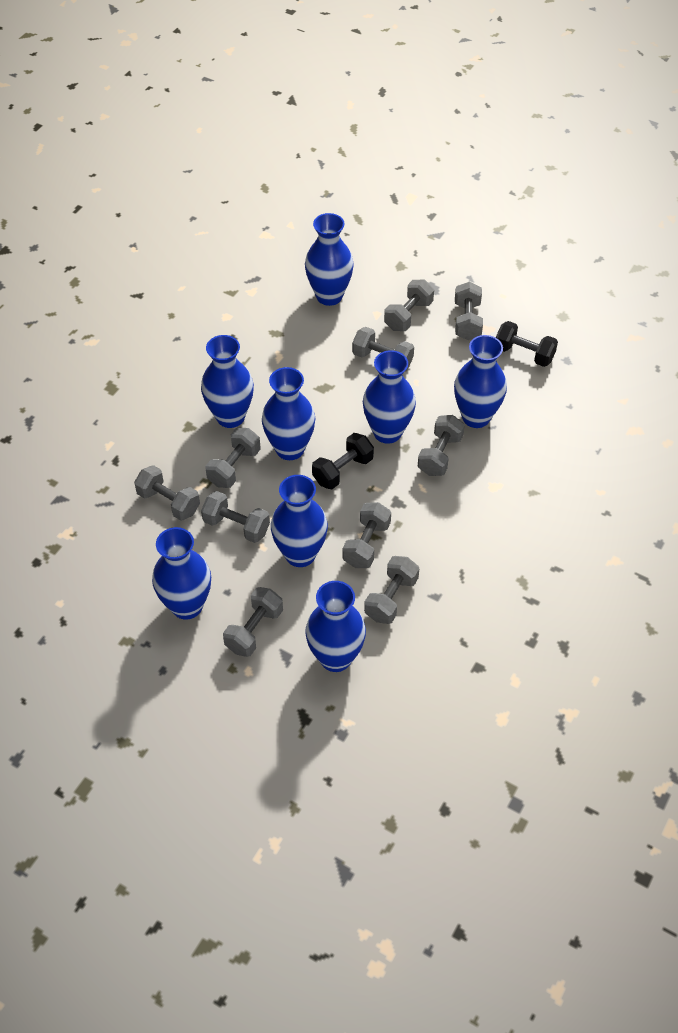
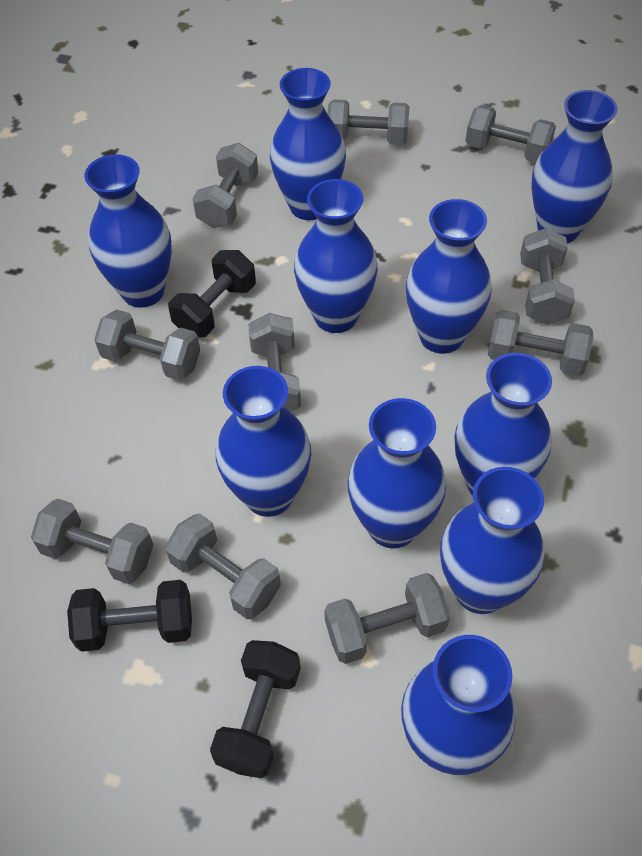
black dumbbell: 2 -> 3
blue vase: 8 -> 10

